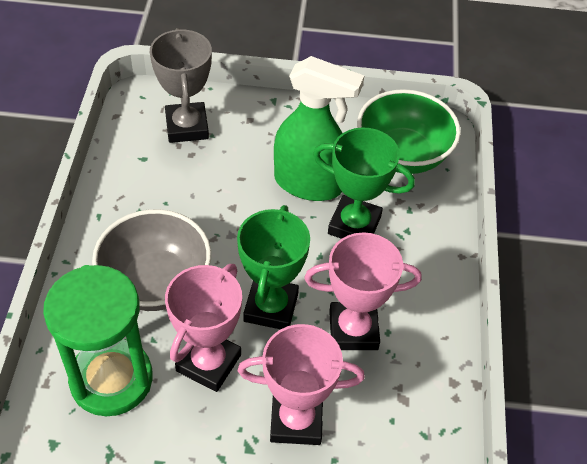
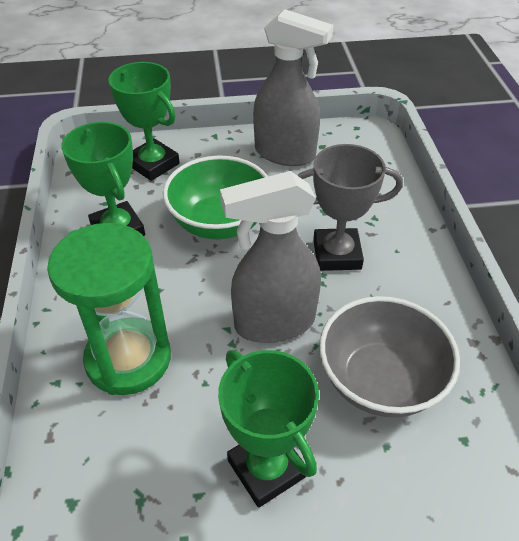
green spray bottle: 1 -> 0
green trophy: 2 -> 3
grey spray bottle: 0 -> 2
pink trophy: 3 -> 0

